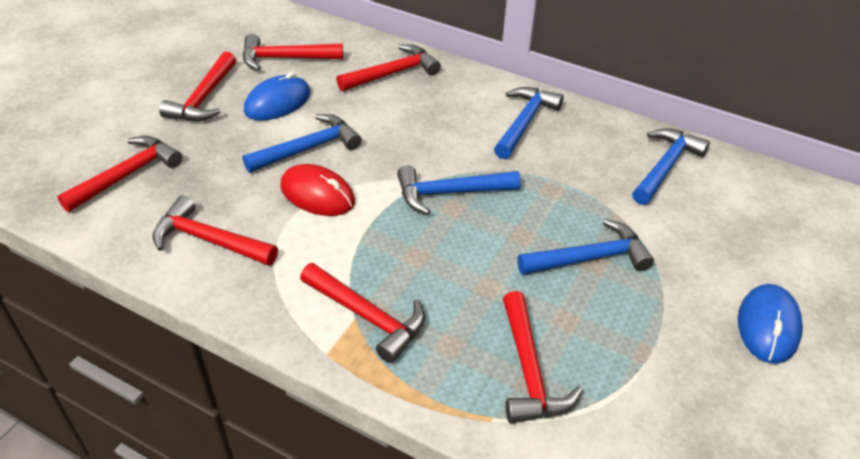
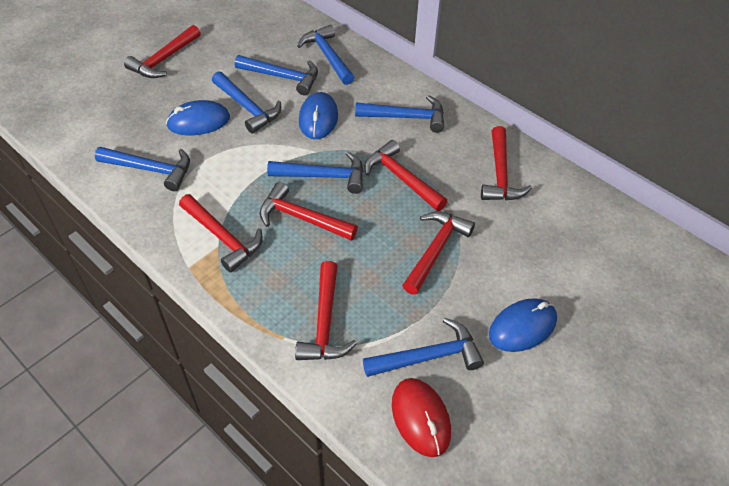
blue hammer: 5 -> 7
blue mouse: 2 -> 3

